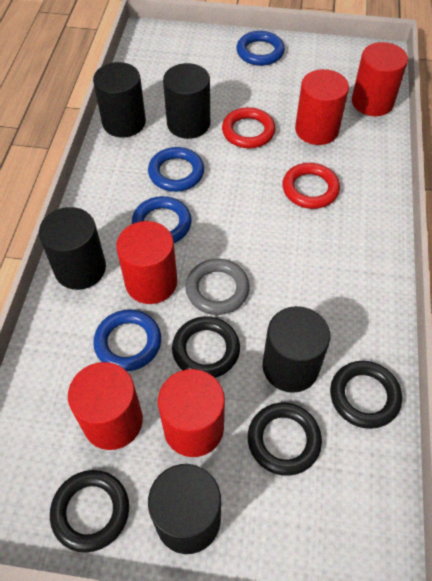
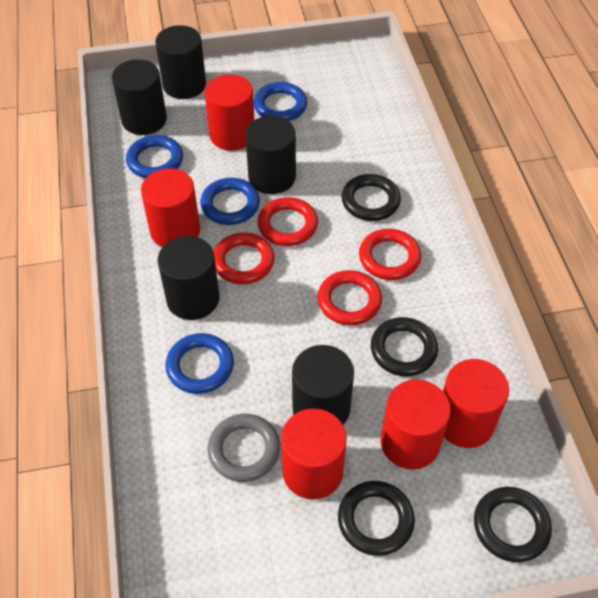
red ring: 2 -> 4

